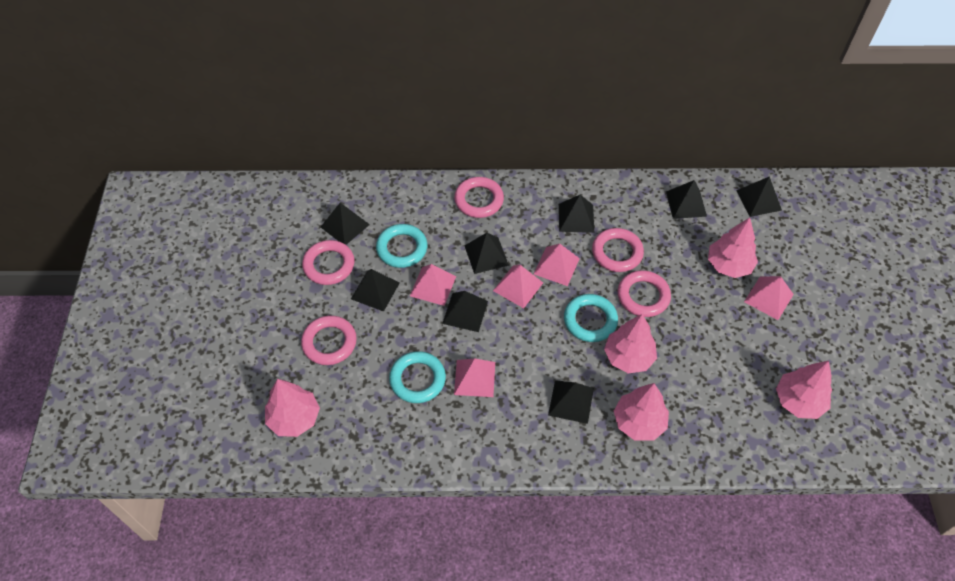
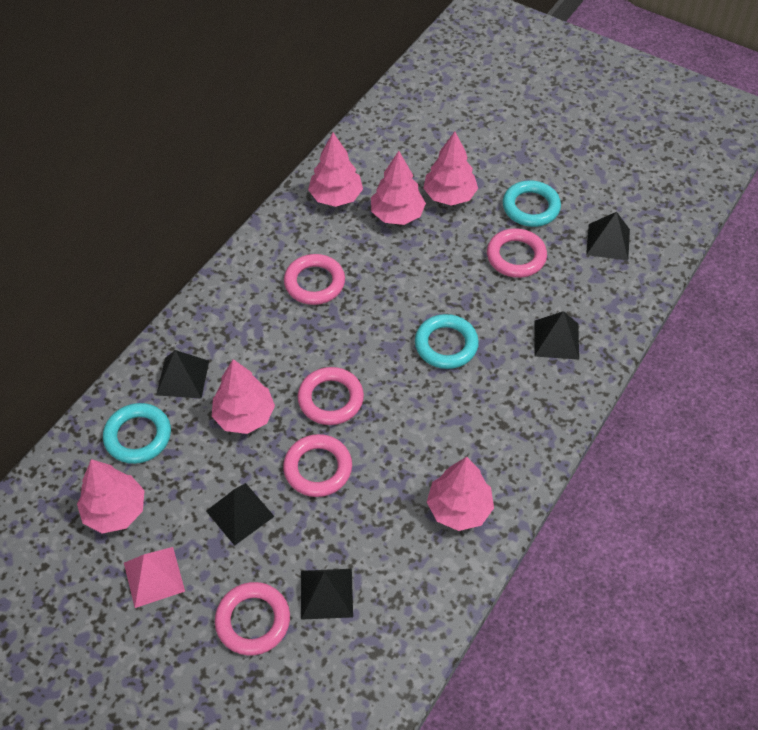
black pyramid: 8 -> 5
pink pyramid: 5 -> 1
pink tree: 5 -> 6

